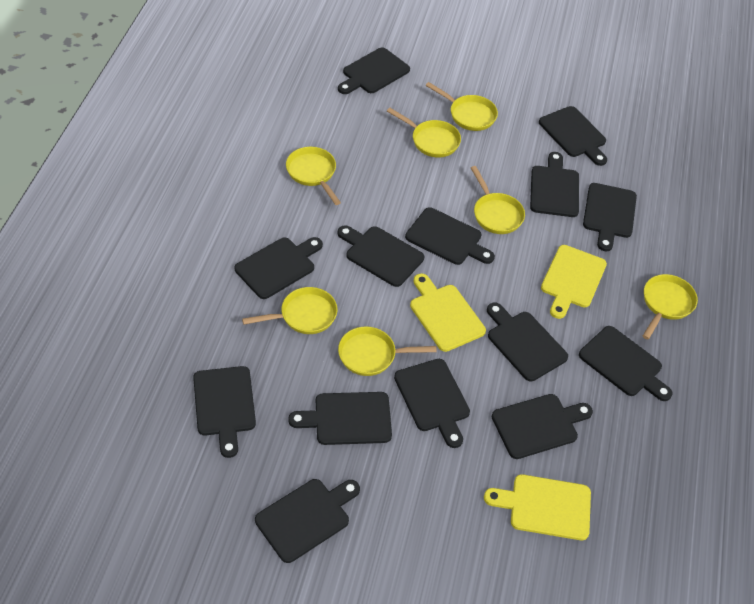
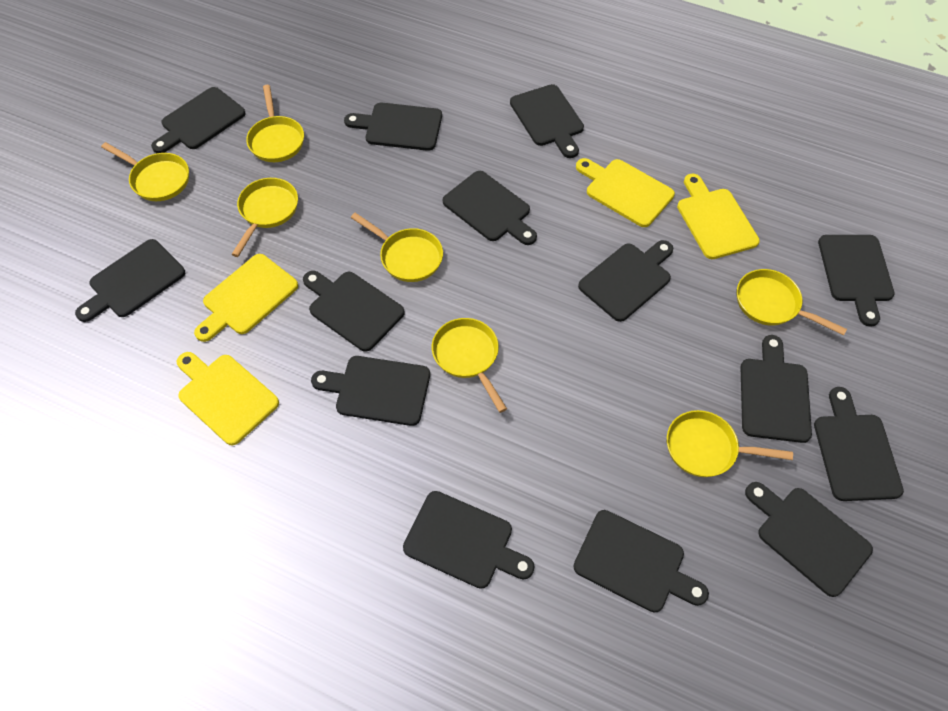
yellow cutting board: 3 -> 4

